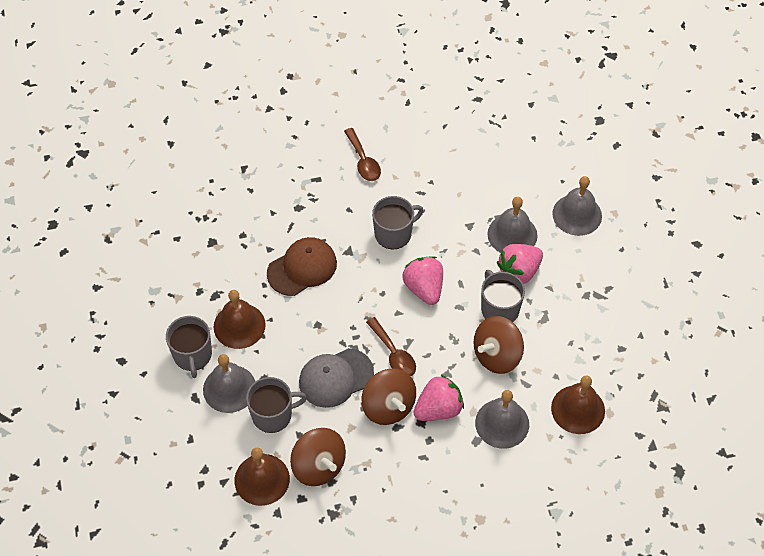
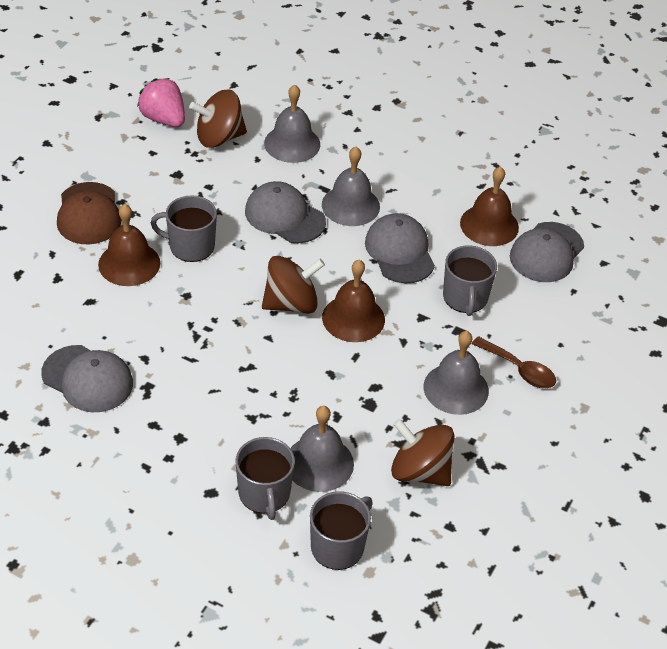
brown spoon: 2 -> 1
grey cap: 1 -> 4
pink strawberry: 3 -> 1

